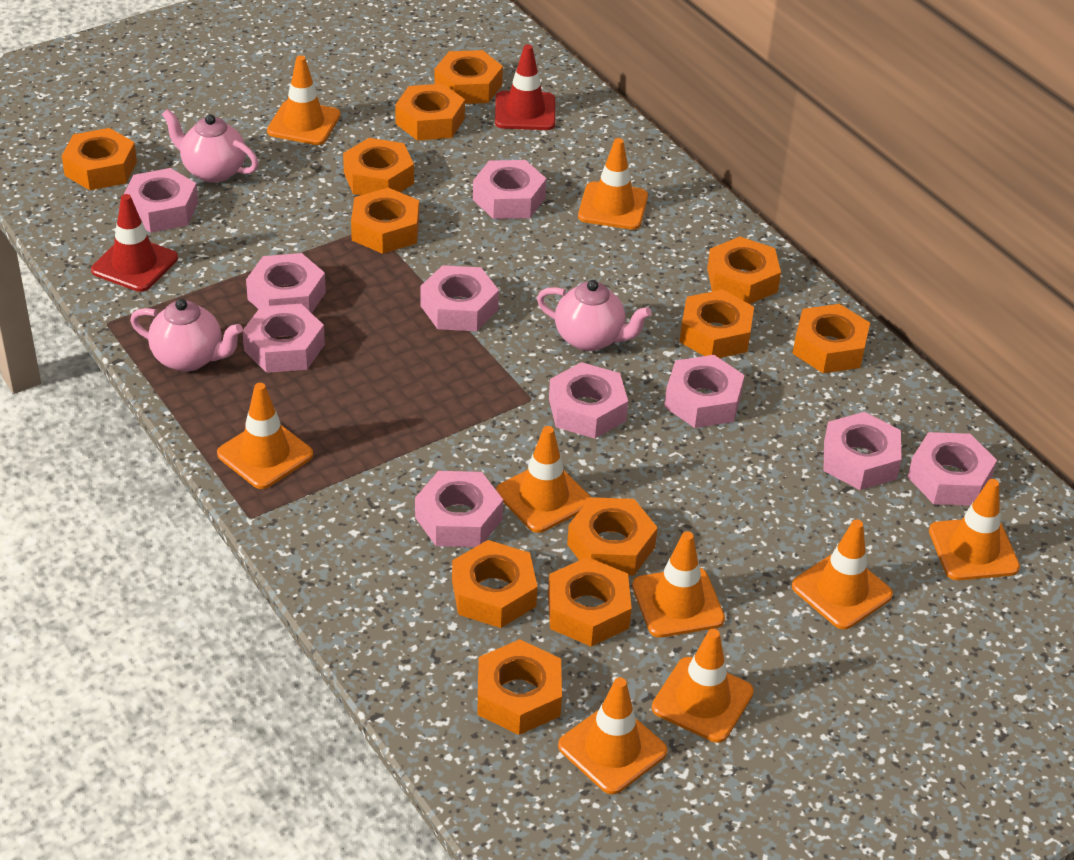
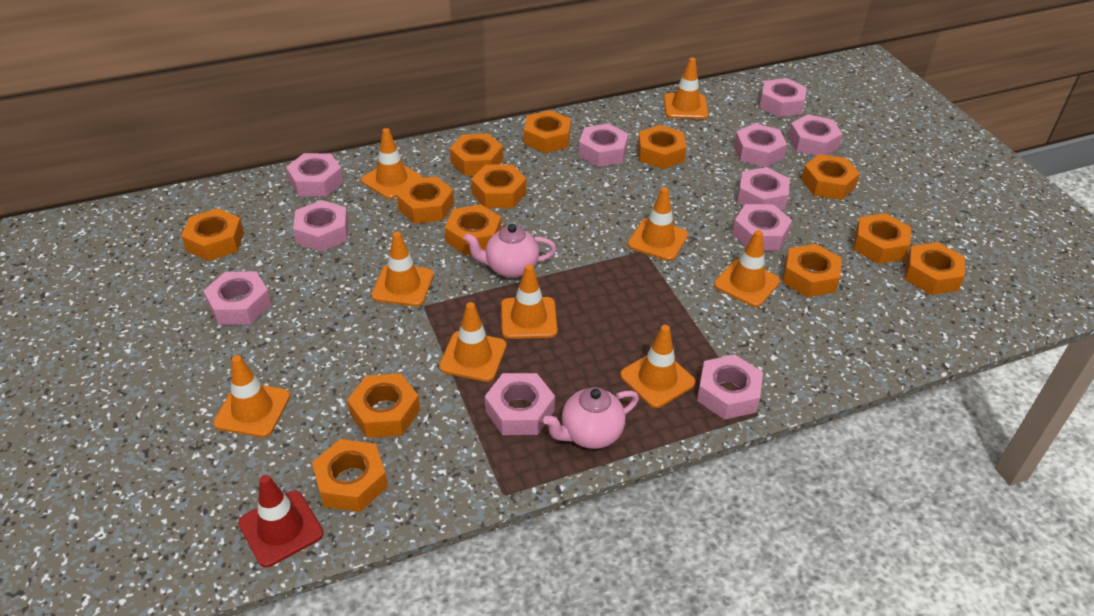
orange nut: 12 -> 13
pink nut: 10 -> 11
pink teapot: 3 -> 2
red traffic cone: 2 -> 1

